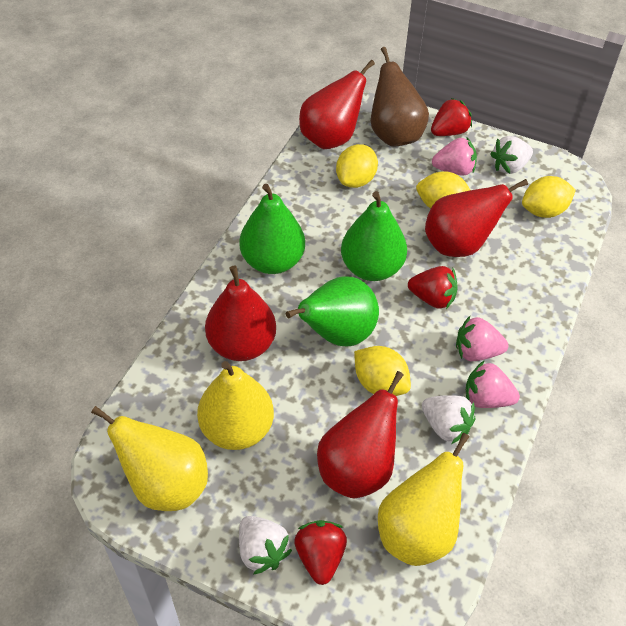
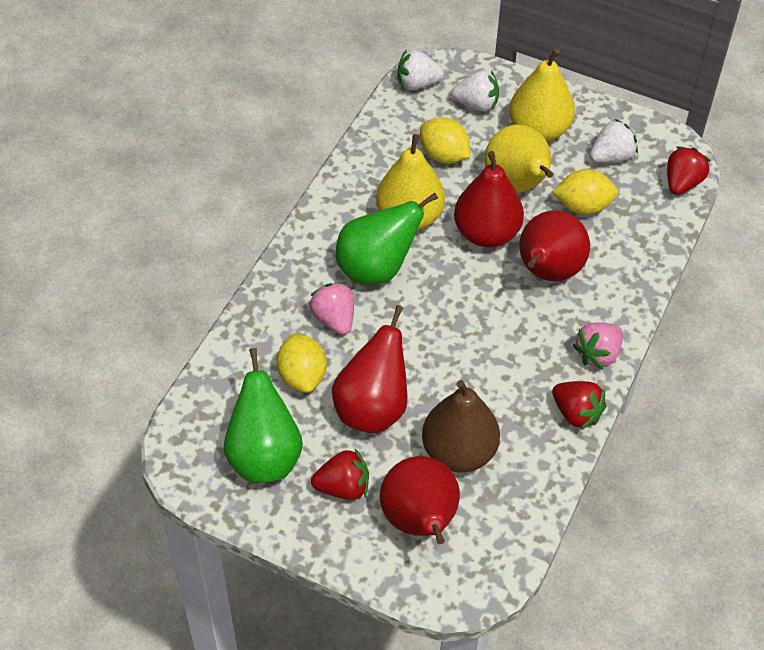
green pear: 3 -> 2
pink strawberry: 3 -> 2
yellow lemon: 4 -> 3

